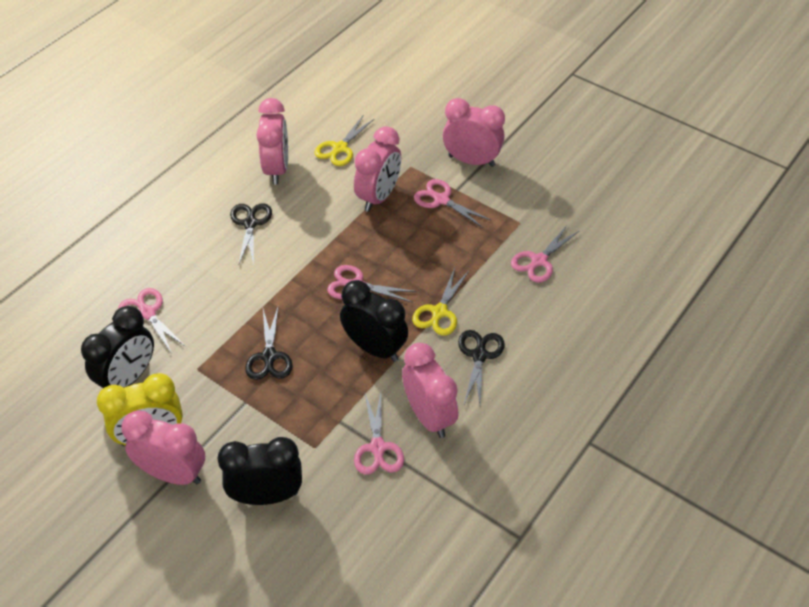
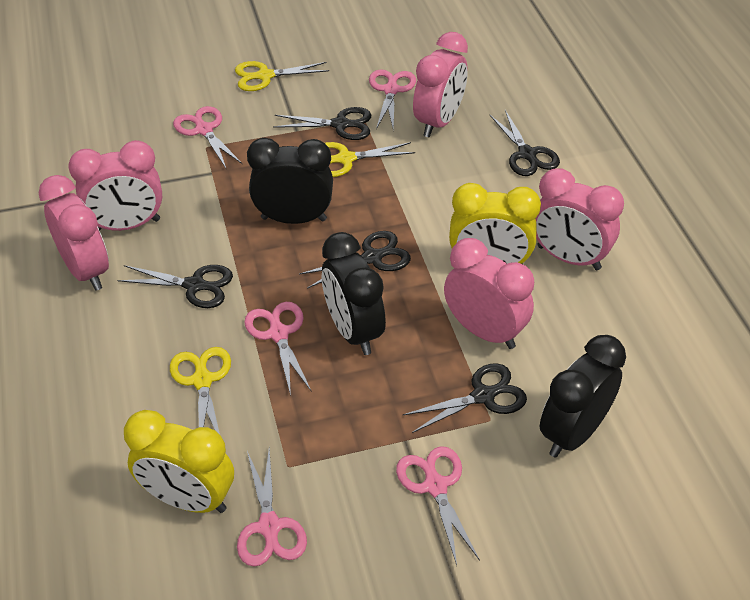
black scissors: 3 -> 5
yellow clock: 1 -> 2
yellow scissors: 2 -> 3

